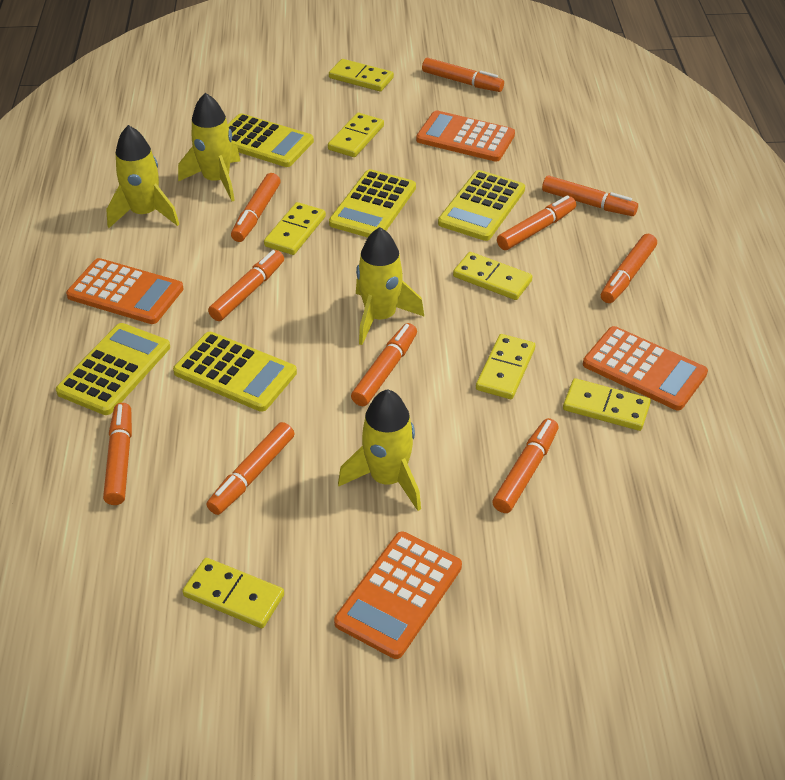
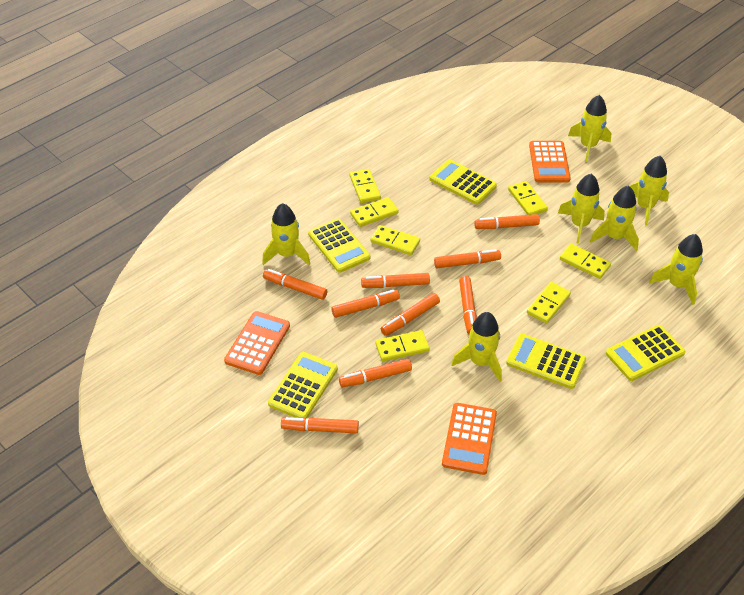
orange calculator: 4 -> 3
orange marker: 10 -> 9
yellow rocket: 4 -> 7

